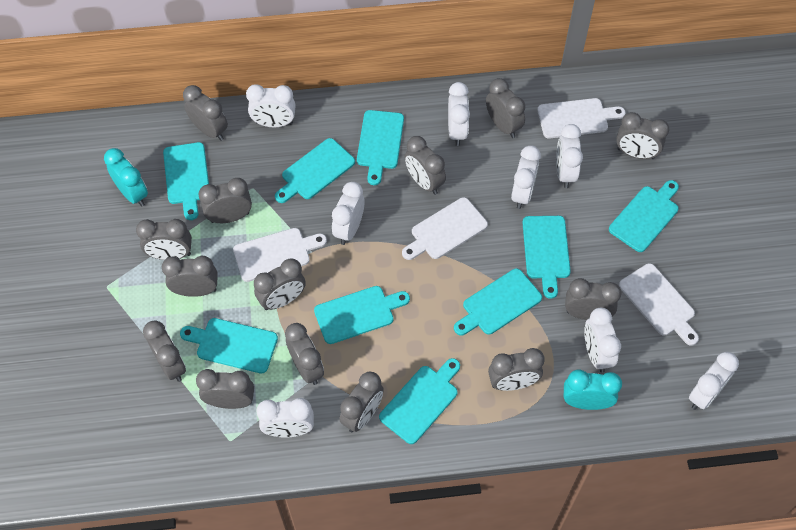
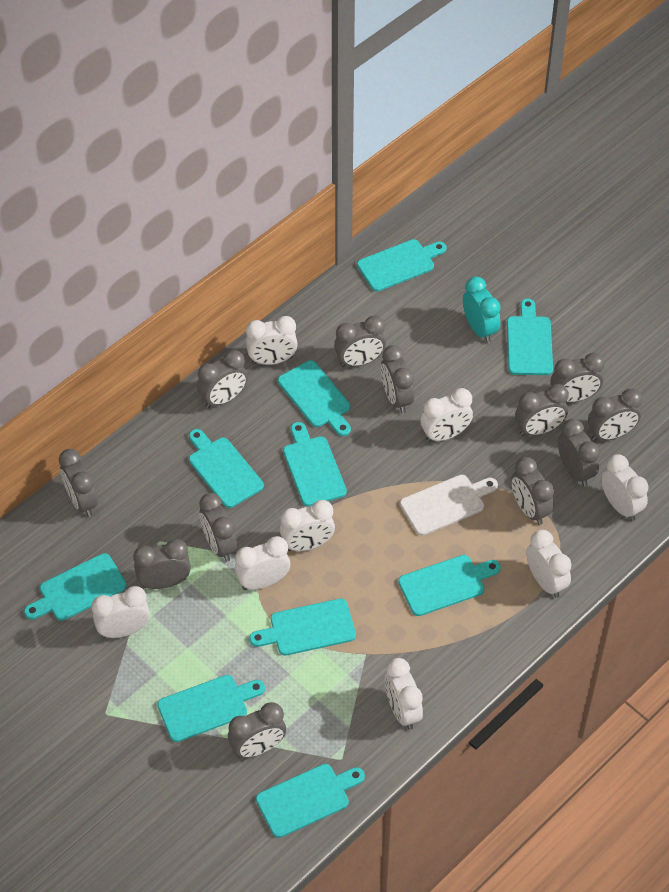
grey clock: 14 -> 12
turquoise clock: 2 -> 1
turquoise cutting board: 9 -> 10
white cutting board: 4 -> 1

